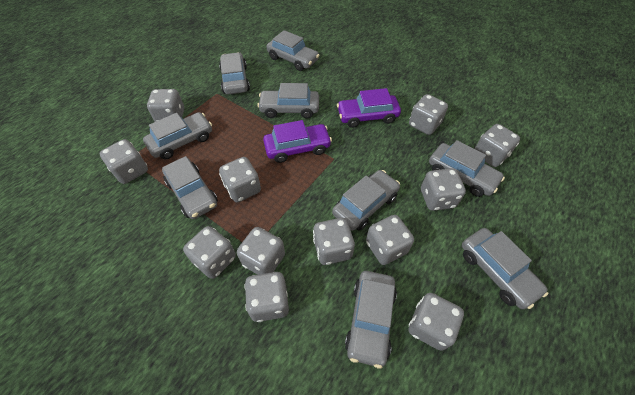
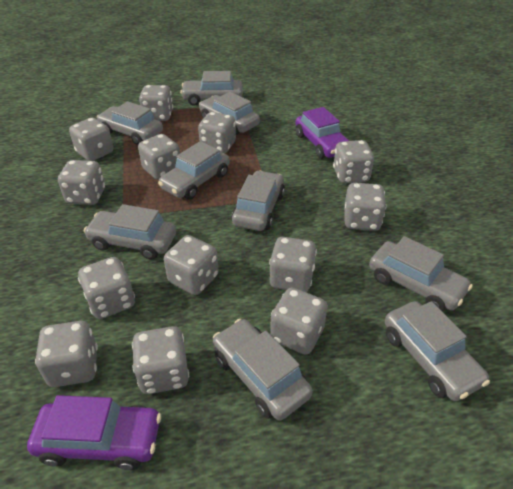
grey dice: 12 -> 13

